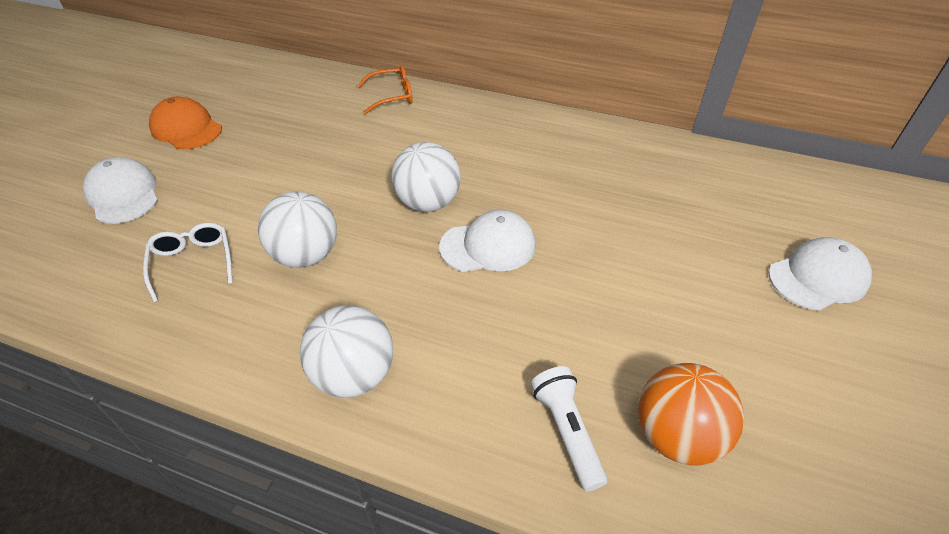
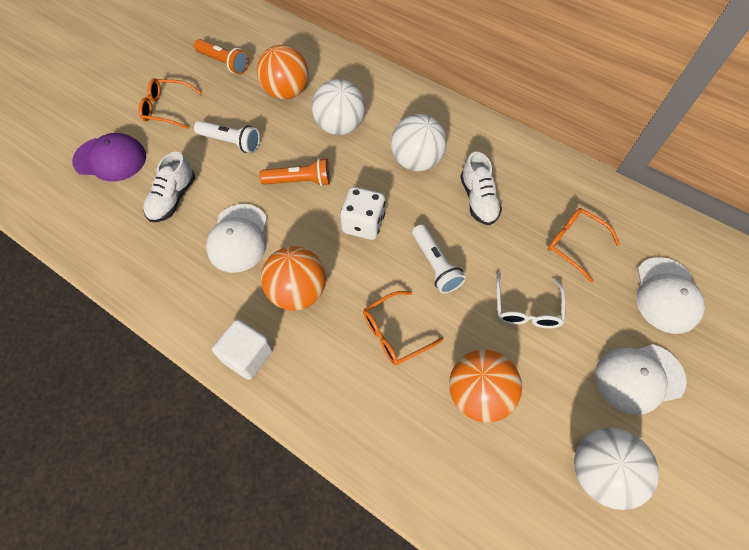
orange ball: 1 -> 3
orange cap: 1 -> 0
orange flashlight: 0 -> 2
orange glasses: 1 -> 3
purple cap: 0 -> 1
white cube: 0 -> 1
white dice: 0 -> 1
white flashlight: 1 -> 2
white shoe: 0 -> 2

